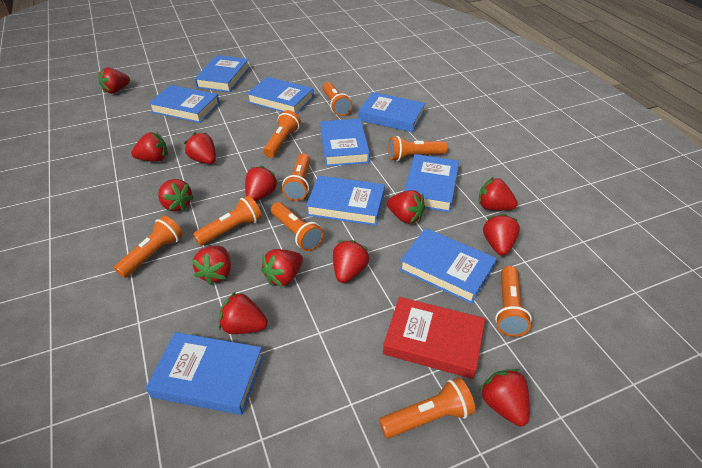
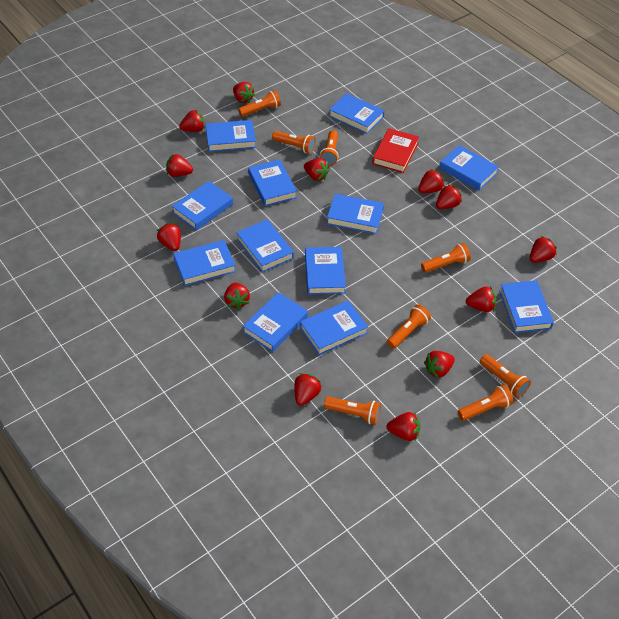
blue book: 9 -> 12
orange flashlight: 9 -> 8

